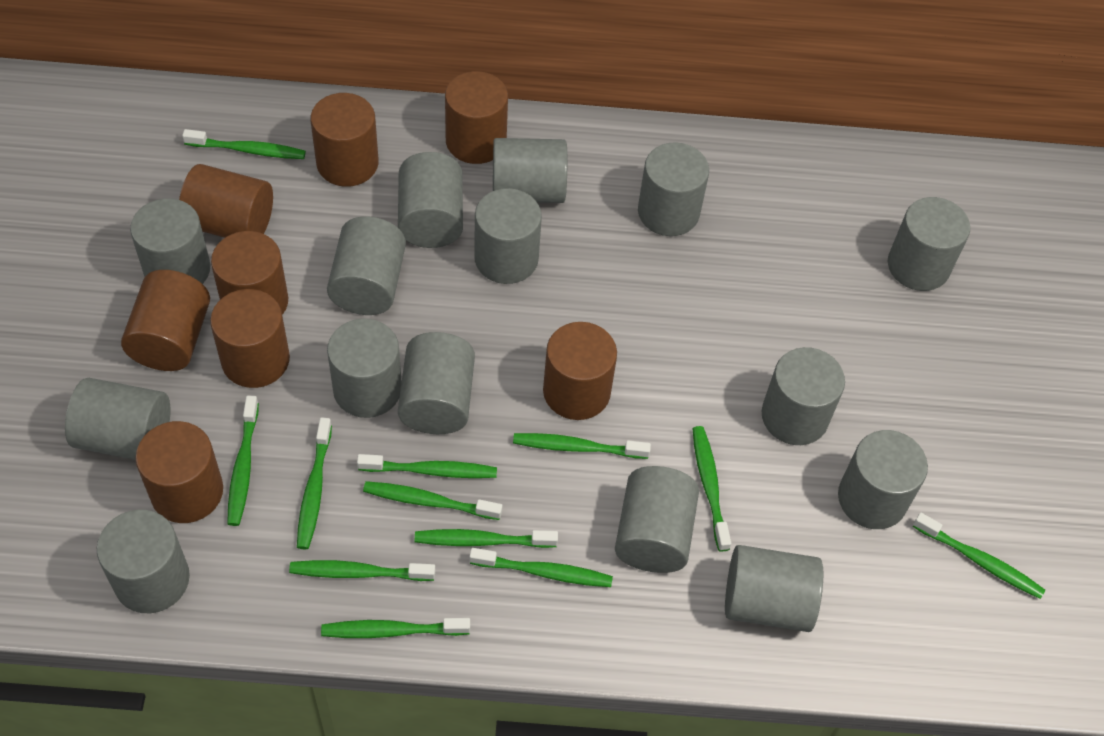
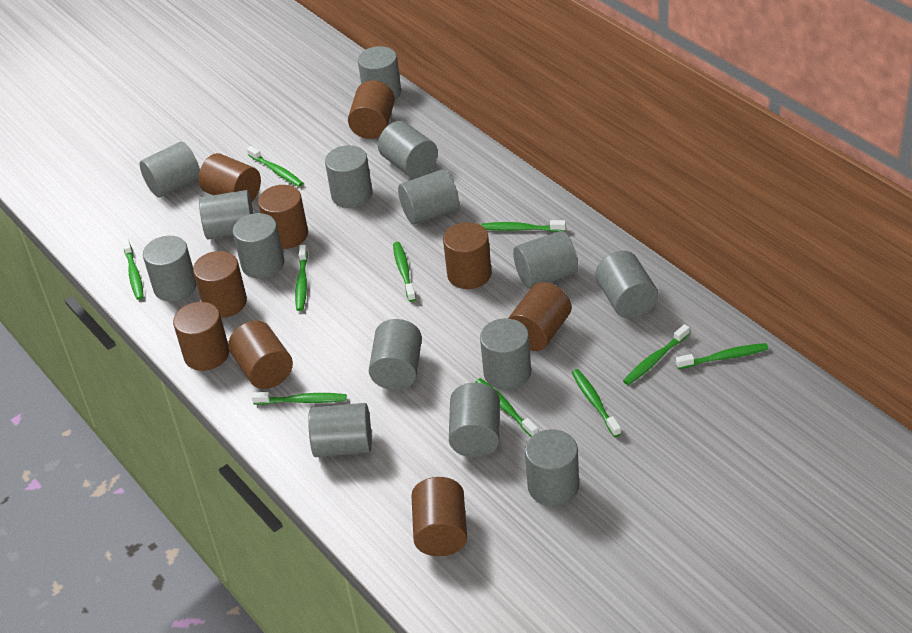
brown cylinder: 8 -> 9
green toothbrush: 12 -> 10

